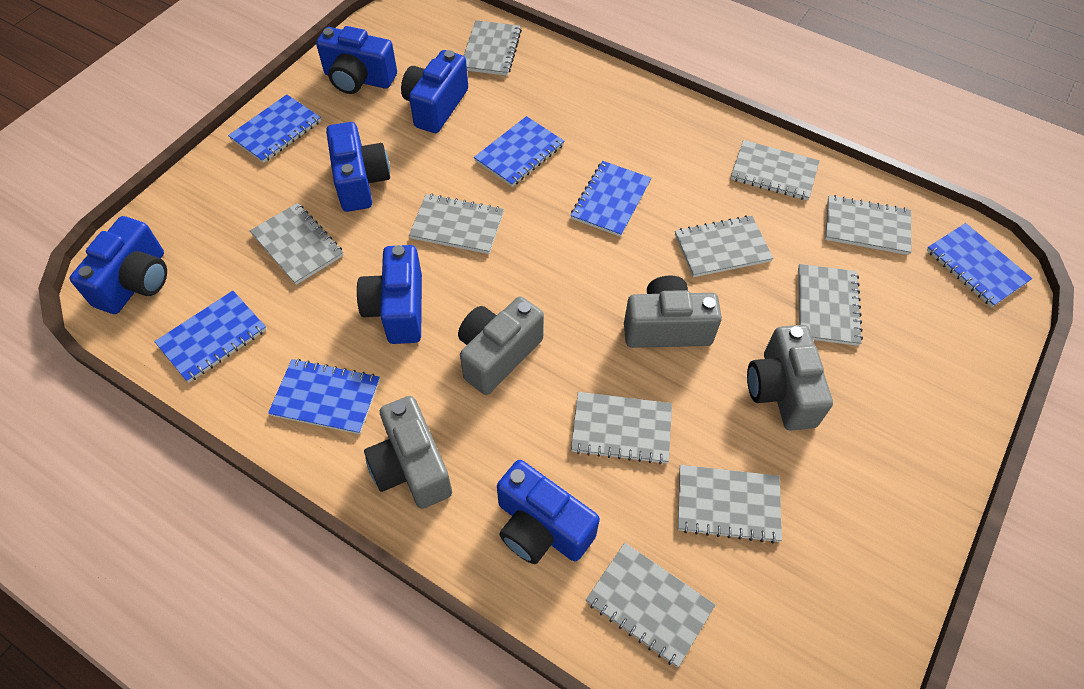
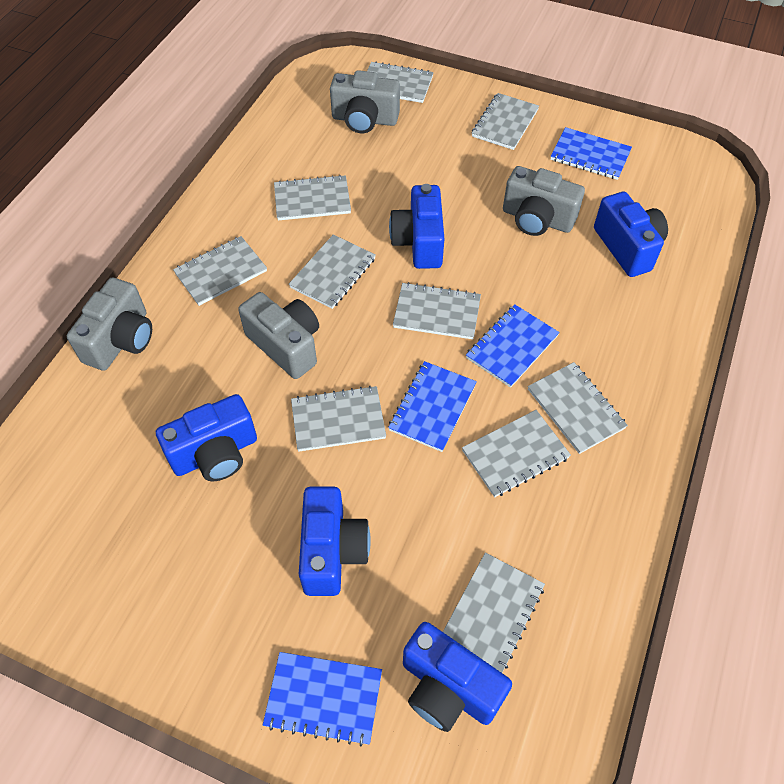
blue camera: 6 -> 5
blue notebook: 6 -> 4

